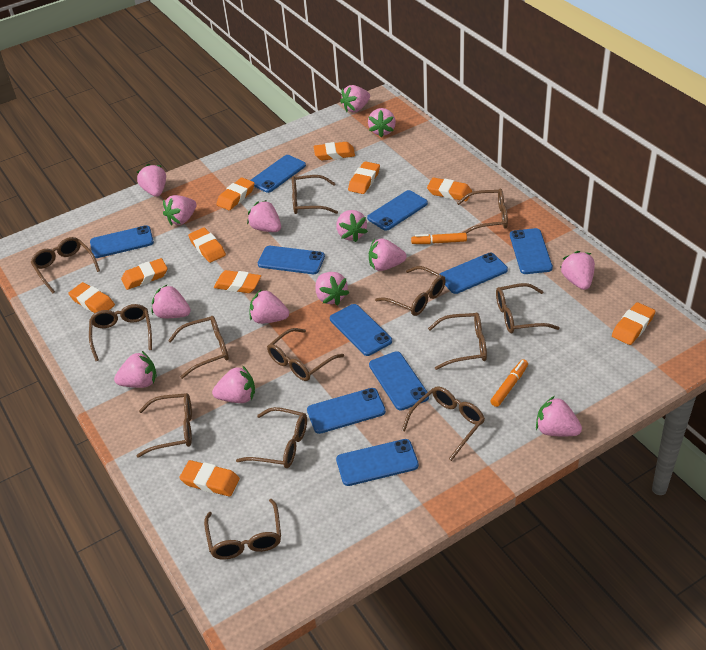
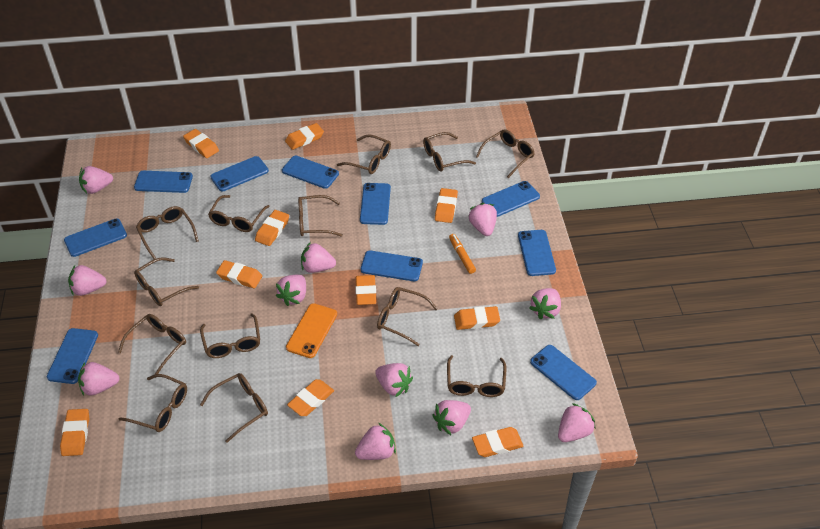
orange marker: 2 -> 1
orange phone: 0 -> 1
pink strawberry: 14 -> 11

